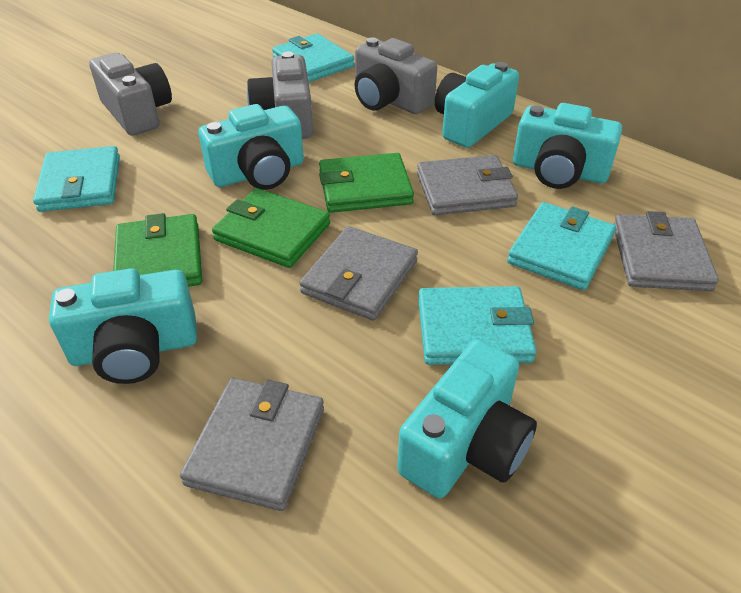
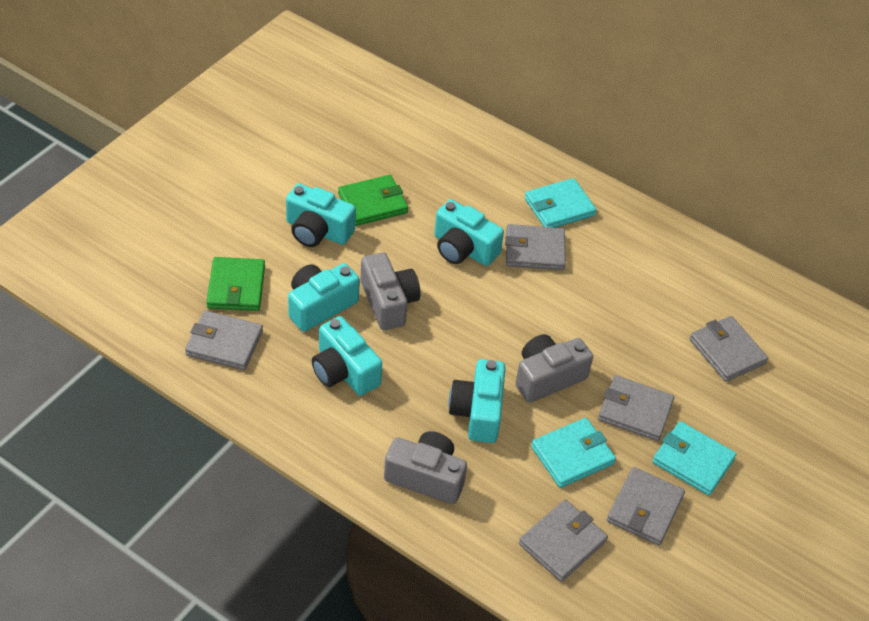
green wallet: 3 -> 2
grey wallet: 4 -> 6
turquoise wallet: 4 -> 3

